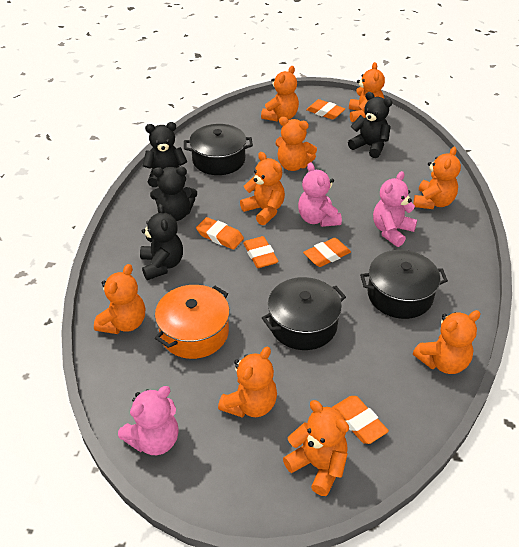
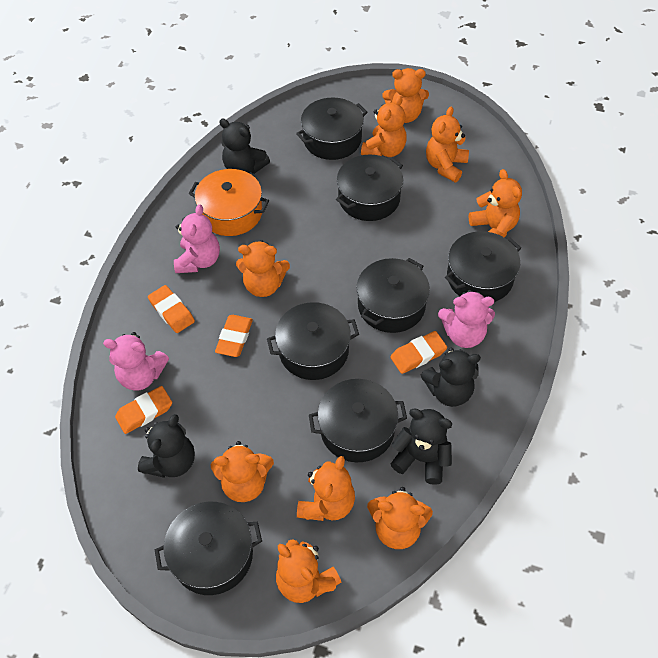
black pot: 3 -> 7
orange eraser: 5 -> 4

